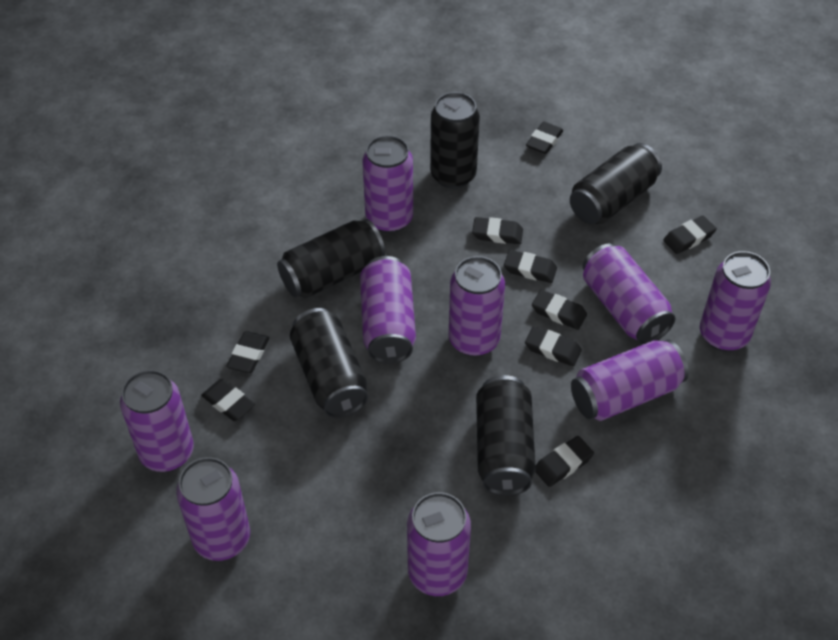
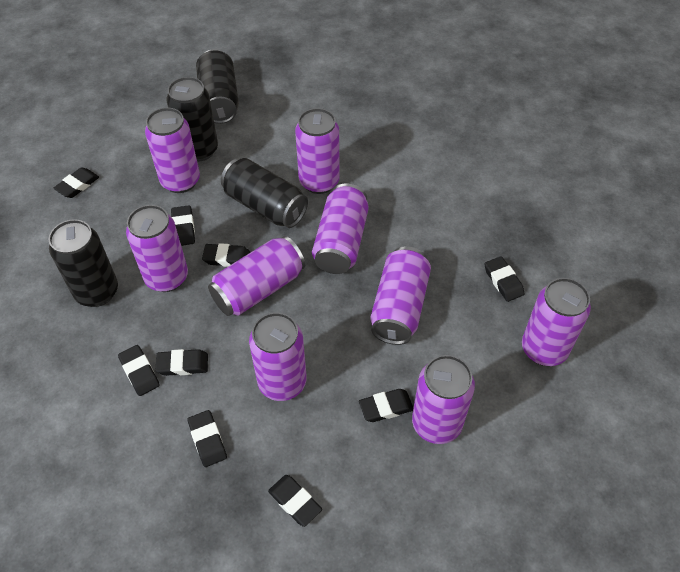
black can: 5 -> 4

